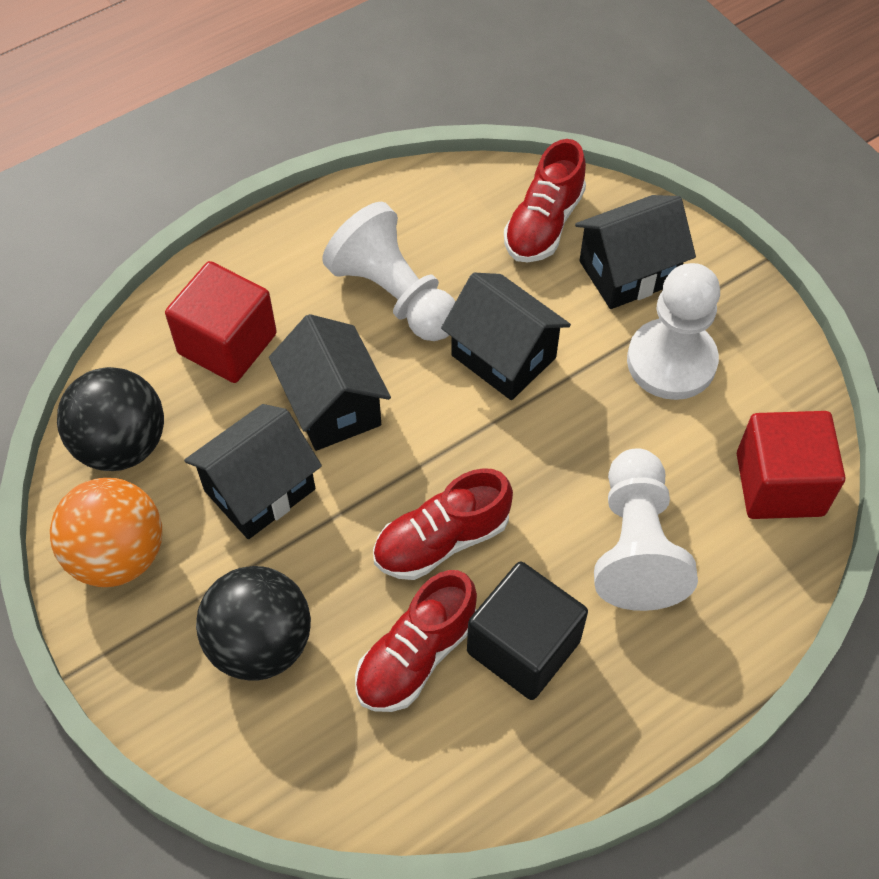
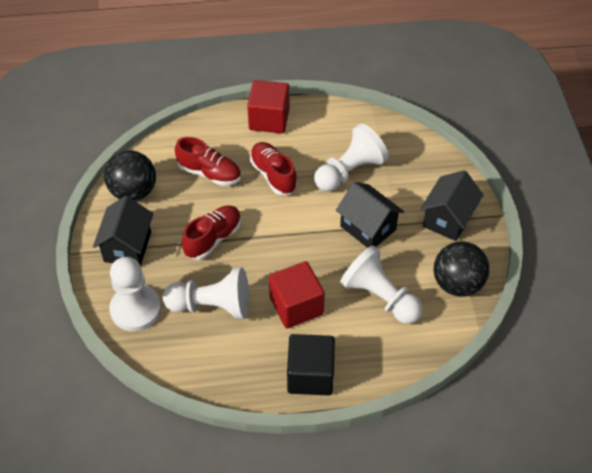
black house: 4 -> 3
orange ball: 1 -> 0
white pawn: 3 -> 4

